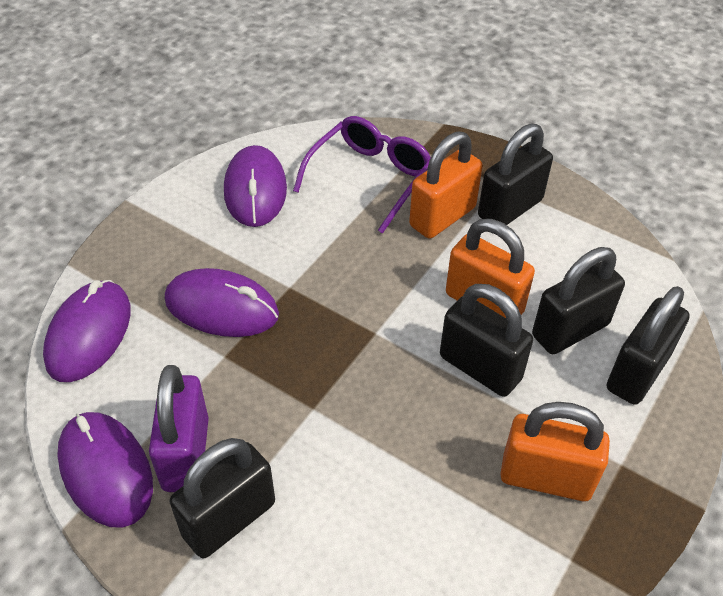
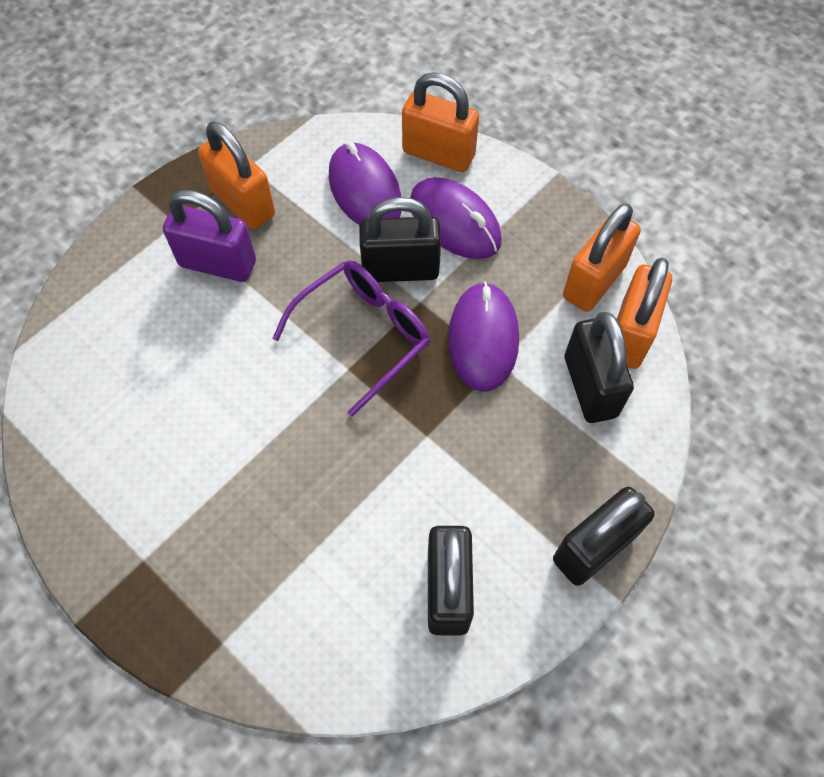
black padlock: 5 -> 4
orange padlock: 3 -> 4
purple mouse: 4 -> 3

